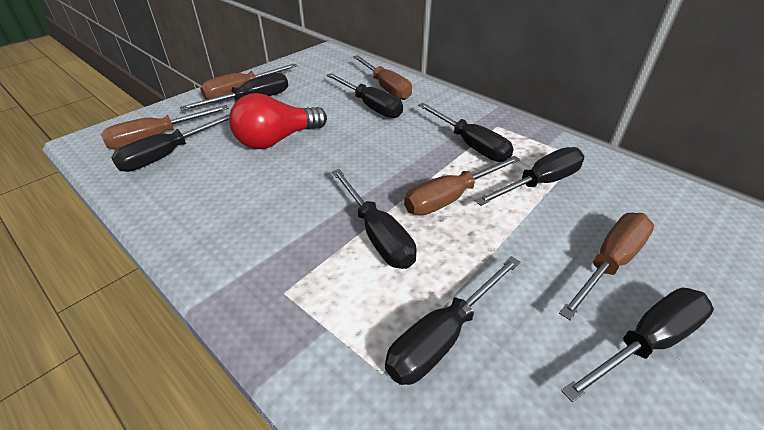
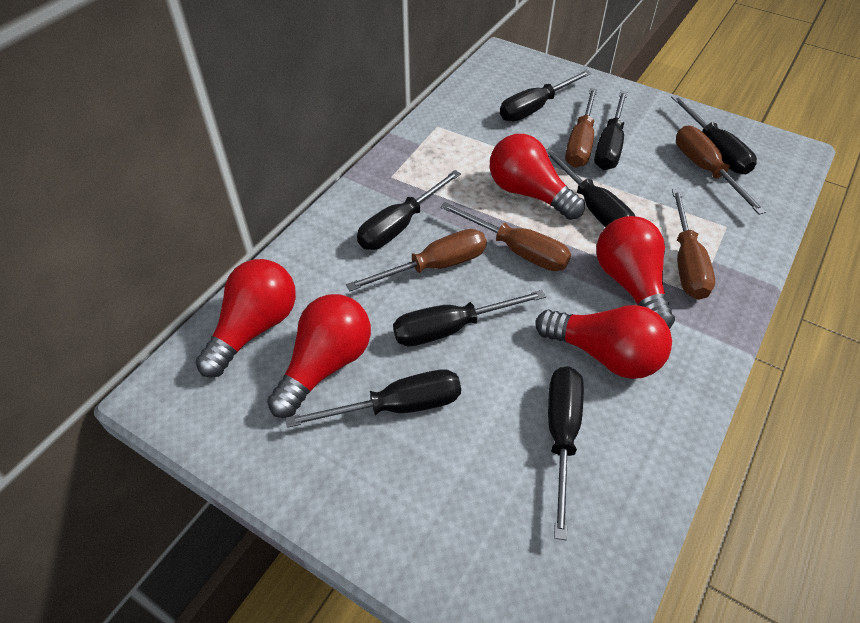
red light bulb: 1 -> 5

